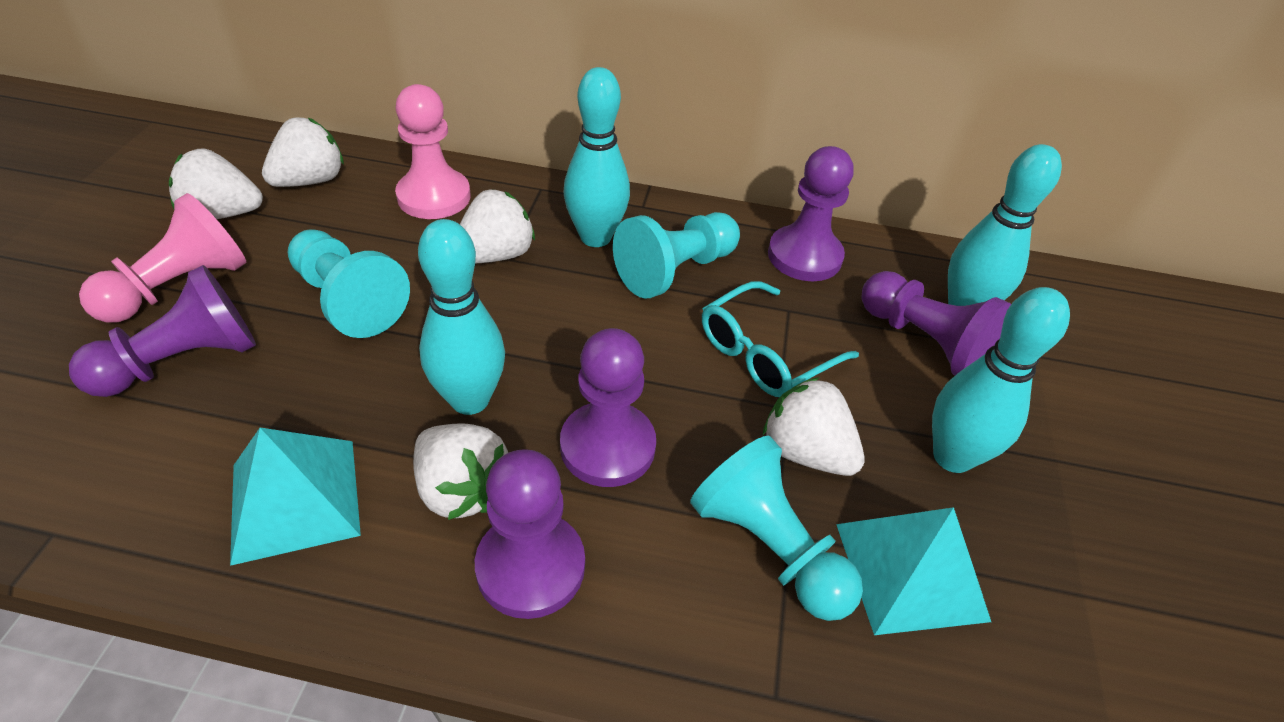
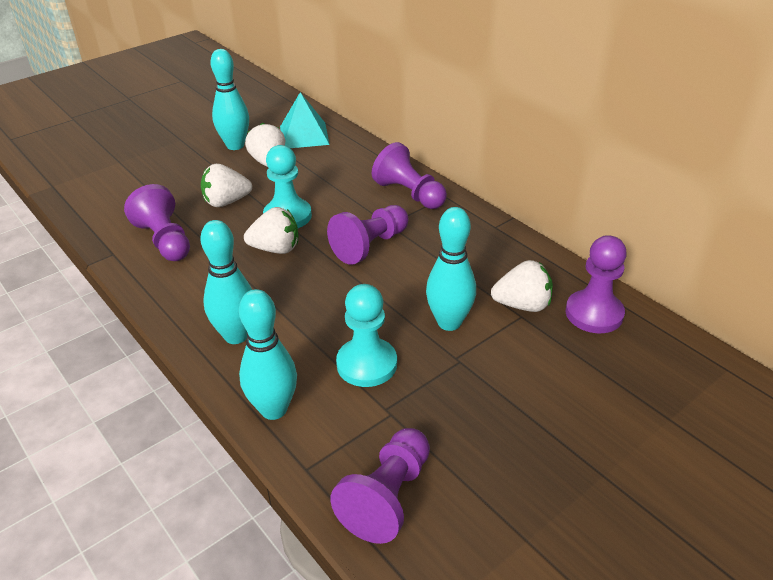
pink pawn: 2 -> 0
turquoise glasses: 1 -> 0
turquoise pawn: 3 -> 2
turquoise pyramid: 2 -> 1
white strawberry: 5 -> 4

